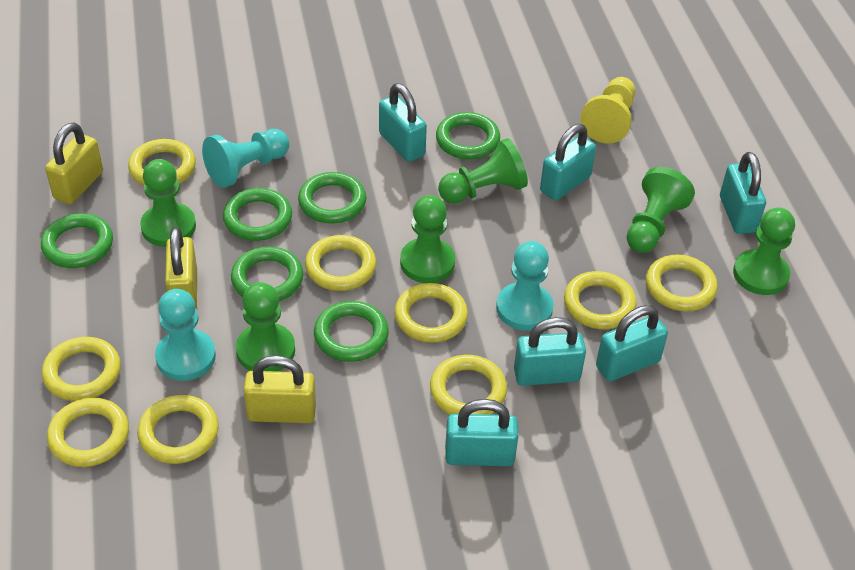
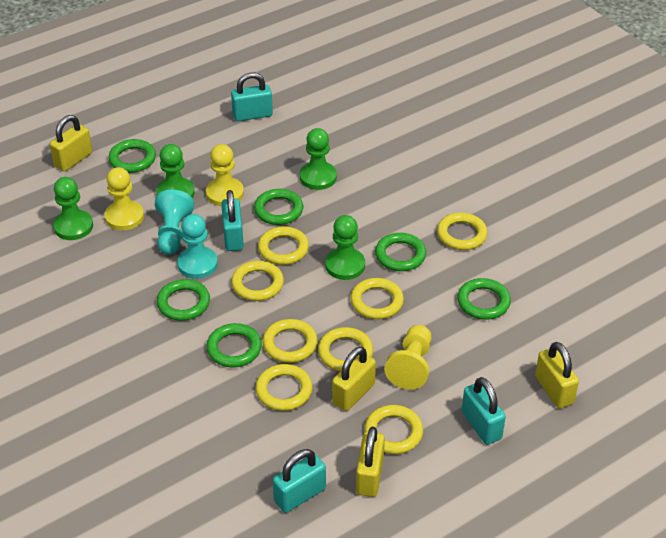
green pawn: 6 -> 4
turquoise padlock: 6 -> 4
turquoise pawn: 3 -> 2
yellow padlock: 3 -> 4
yellow pawn: 1 -> 3
yellow ring: 9 -> 8

